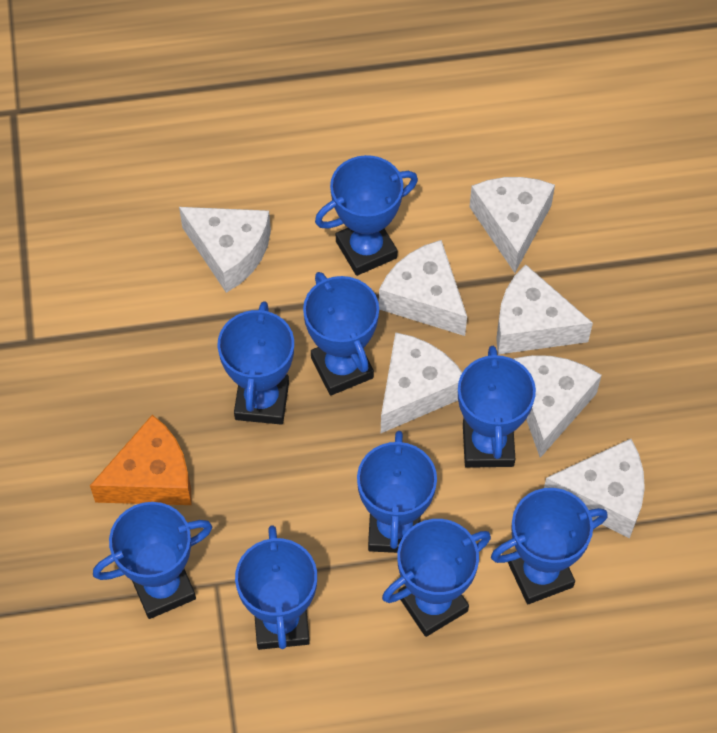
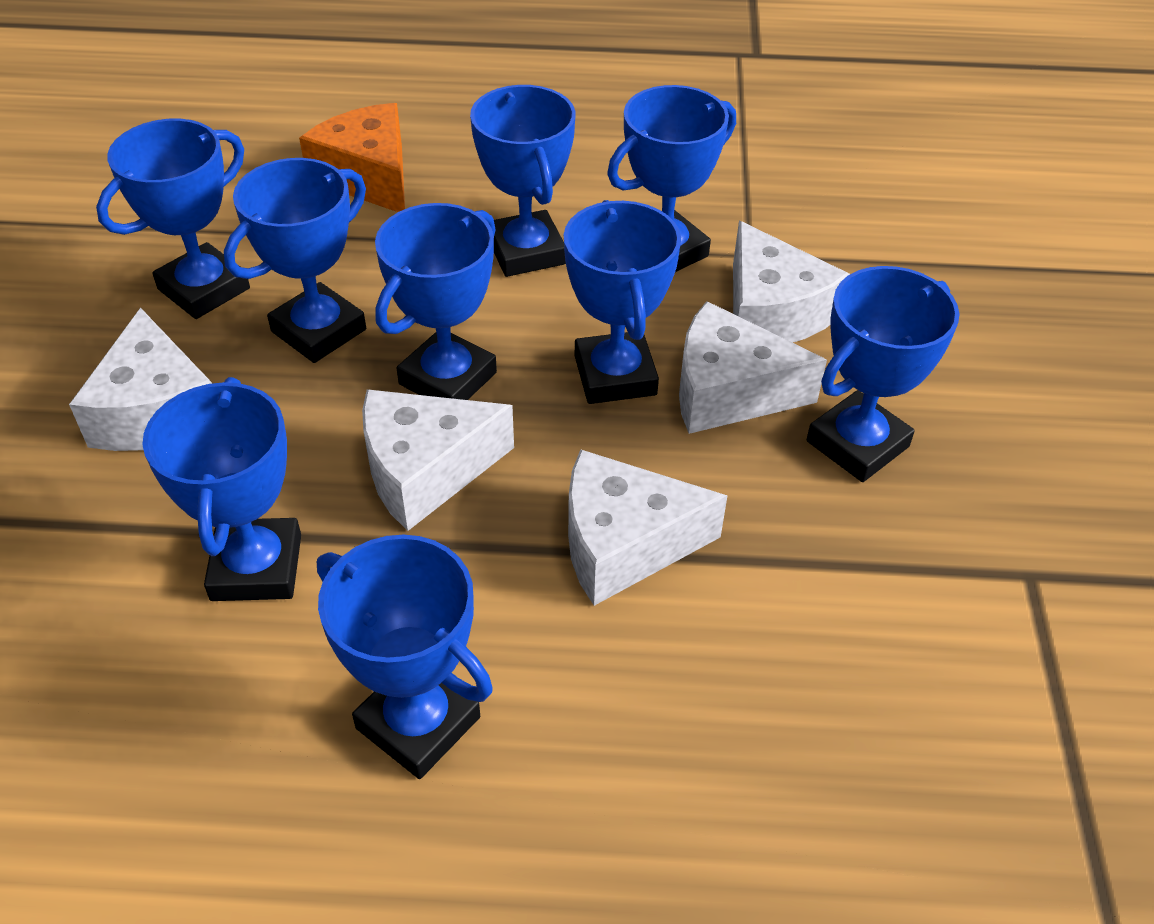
white cheese: 7 -> 5

